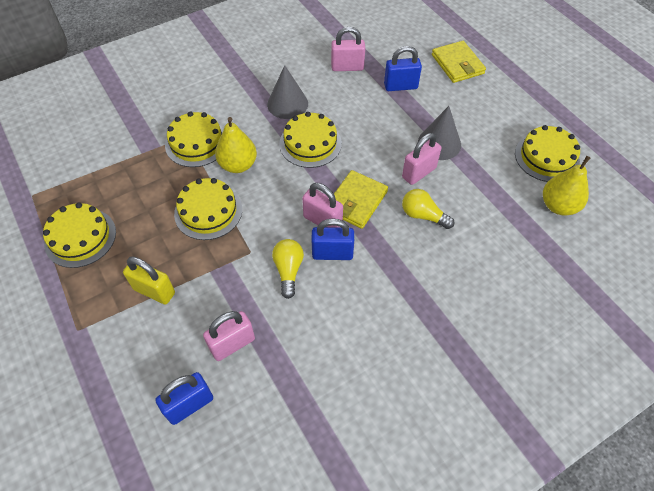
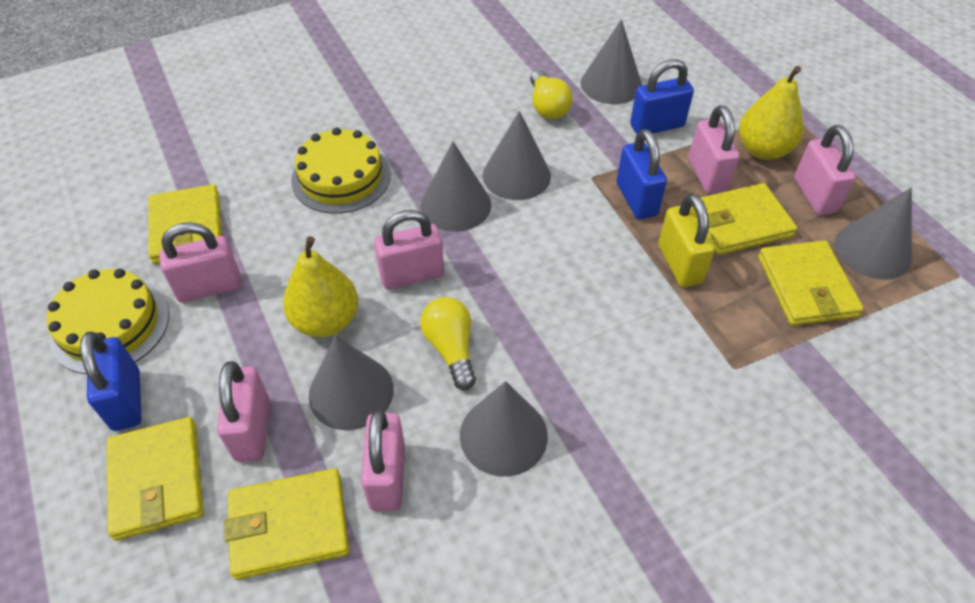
grey cone: 2 -> 6
pink padlock: 4 -> 6
yellow cake: 5 -> 2
yellow wallet: 2 -> 5

